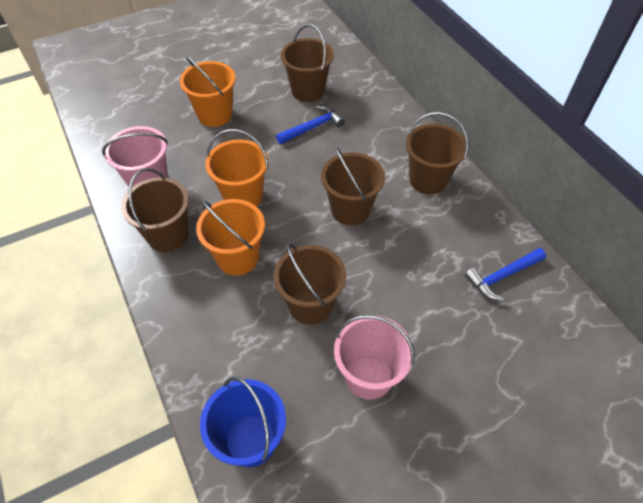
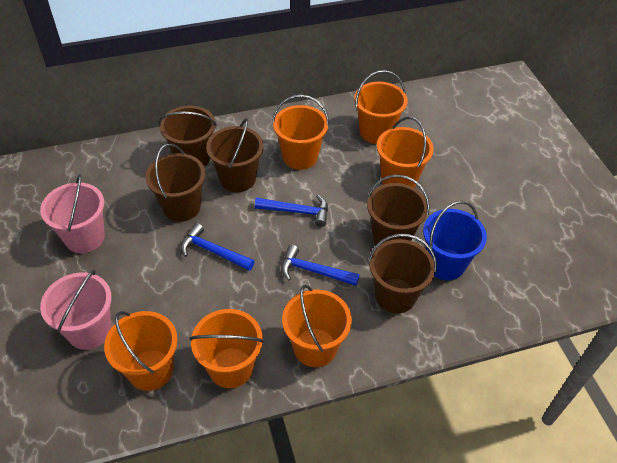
blue hammer: 2 -> 3
orange bucket: 3 -> 6

